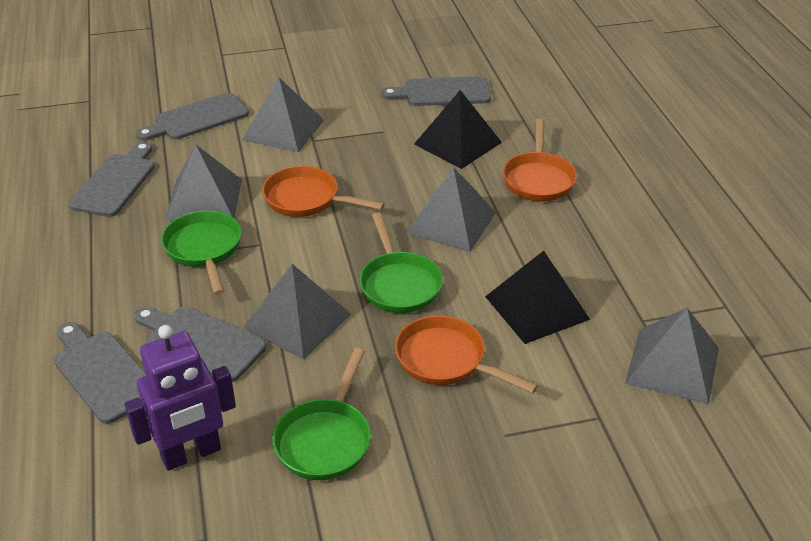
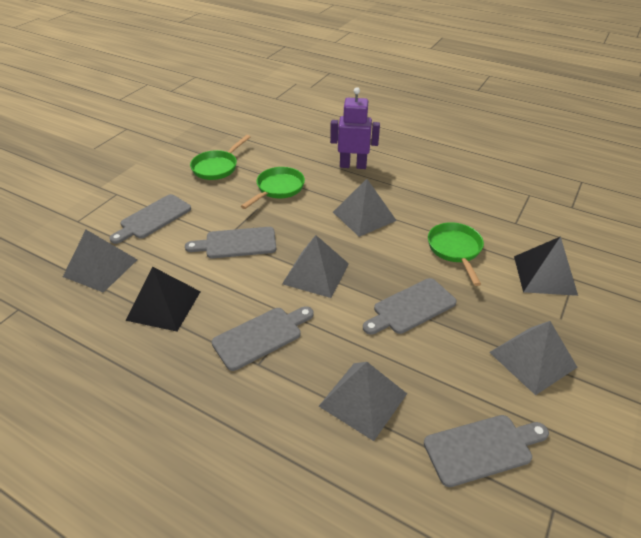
orange pan: 3 -> 0

